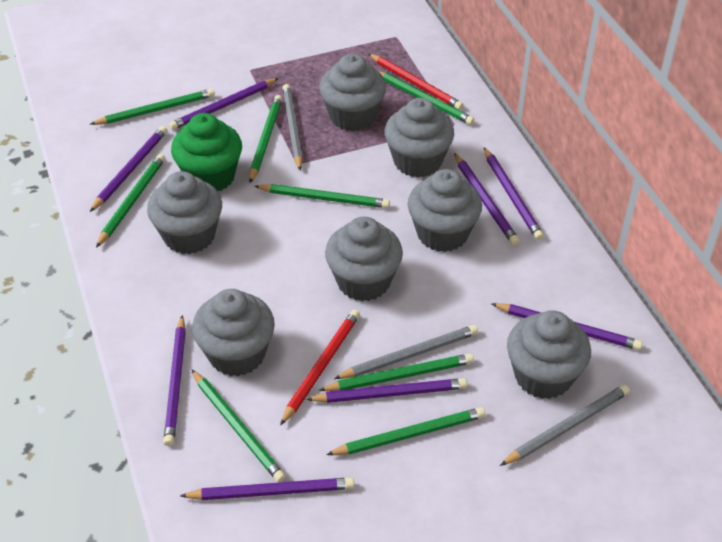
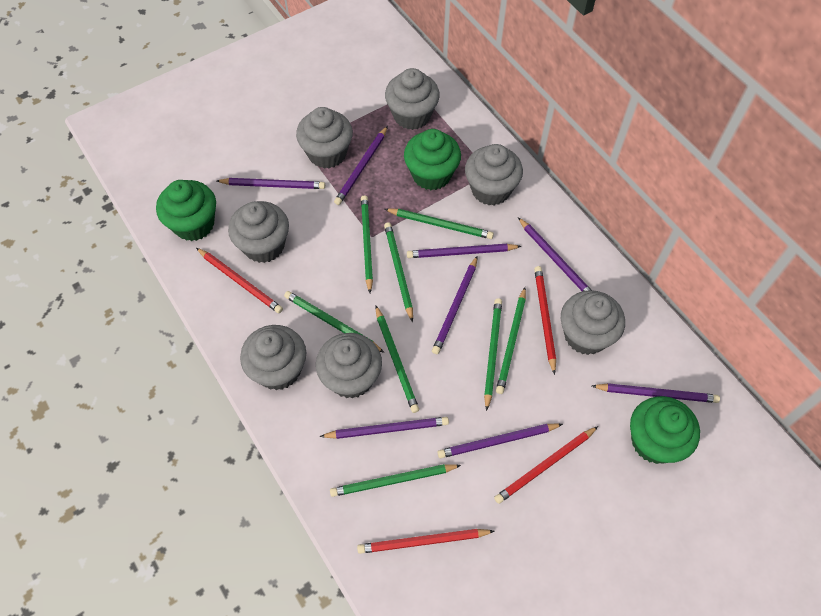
green cupcake: 1 -> 3
grey pencil: 3 -> 0
red pencil: 2 -> 4

